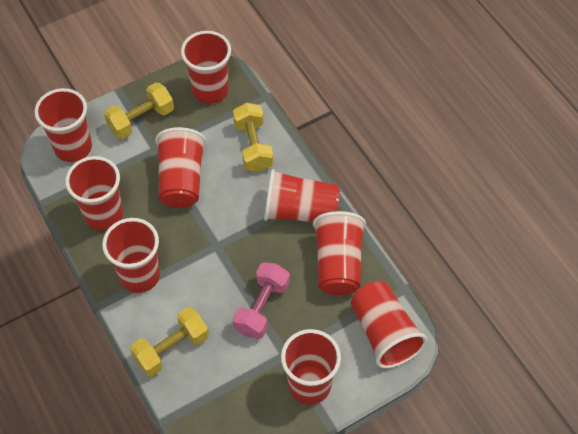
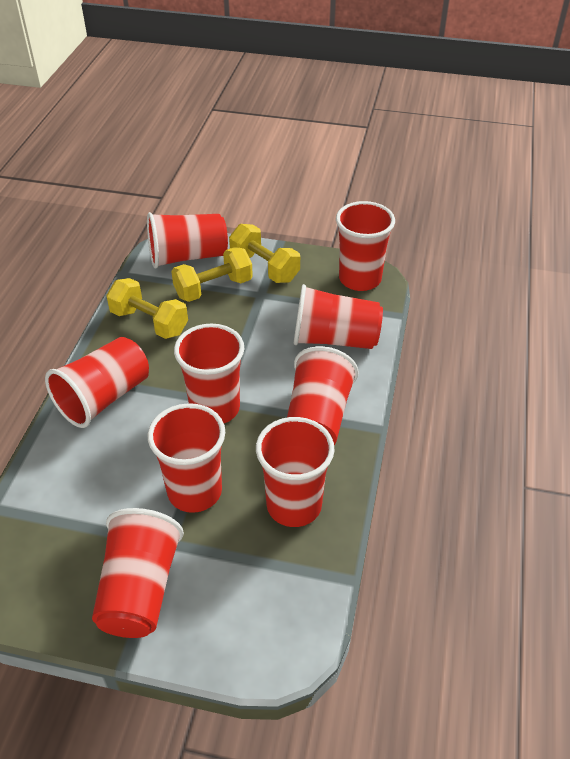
pink dumbbell: 1 -> 0

